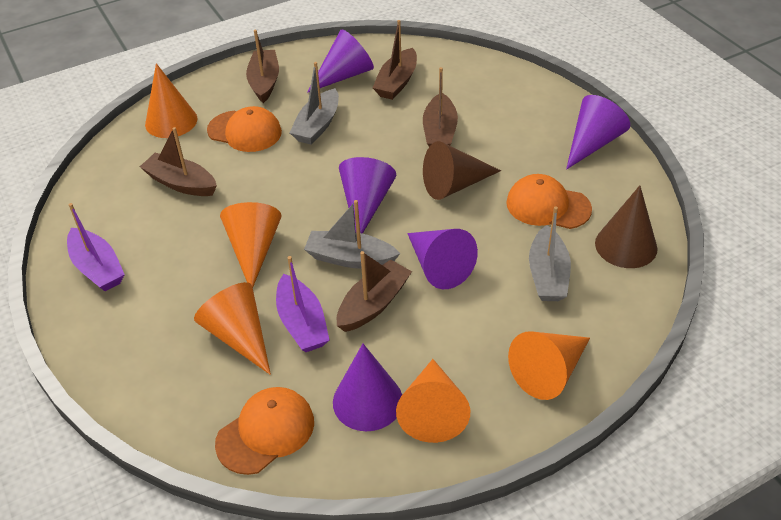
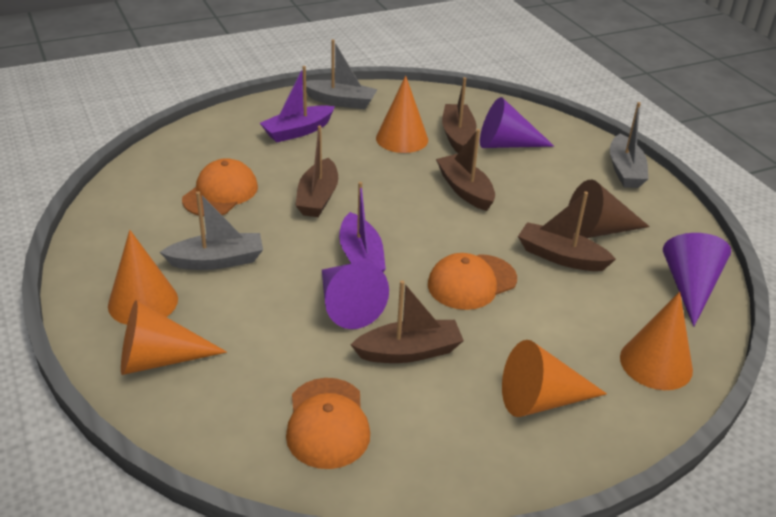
brown cone: 2 -> 1
purple cone: 5 -> 3

